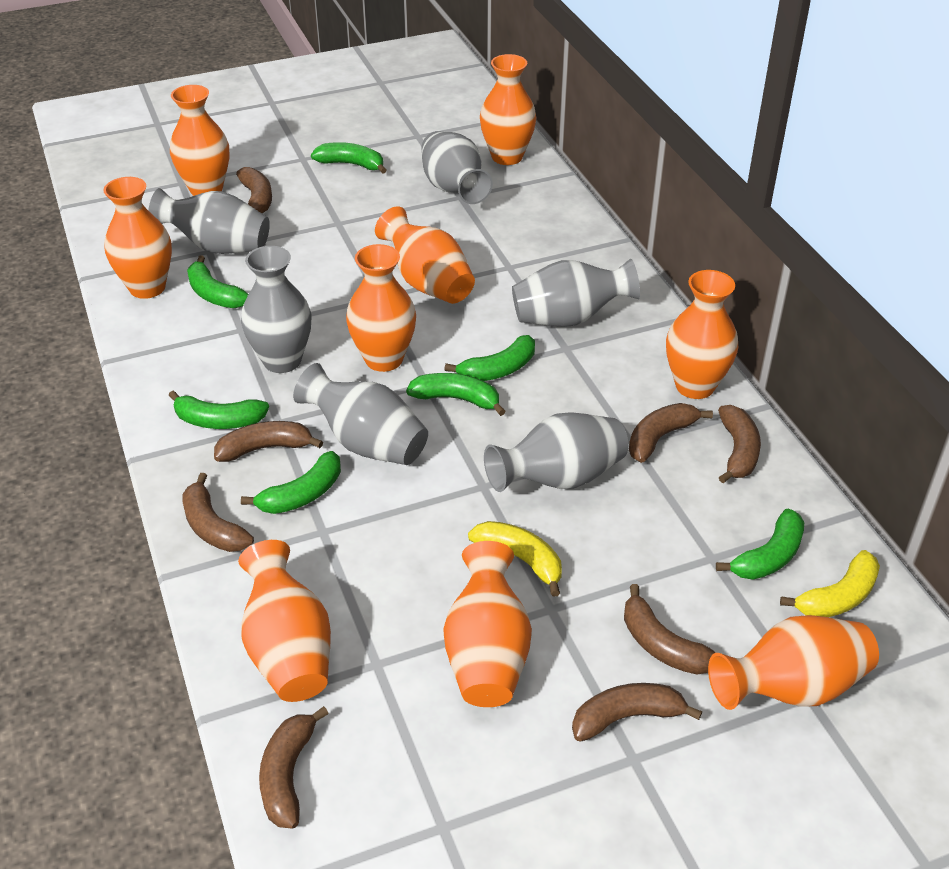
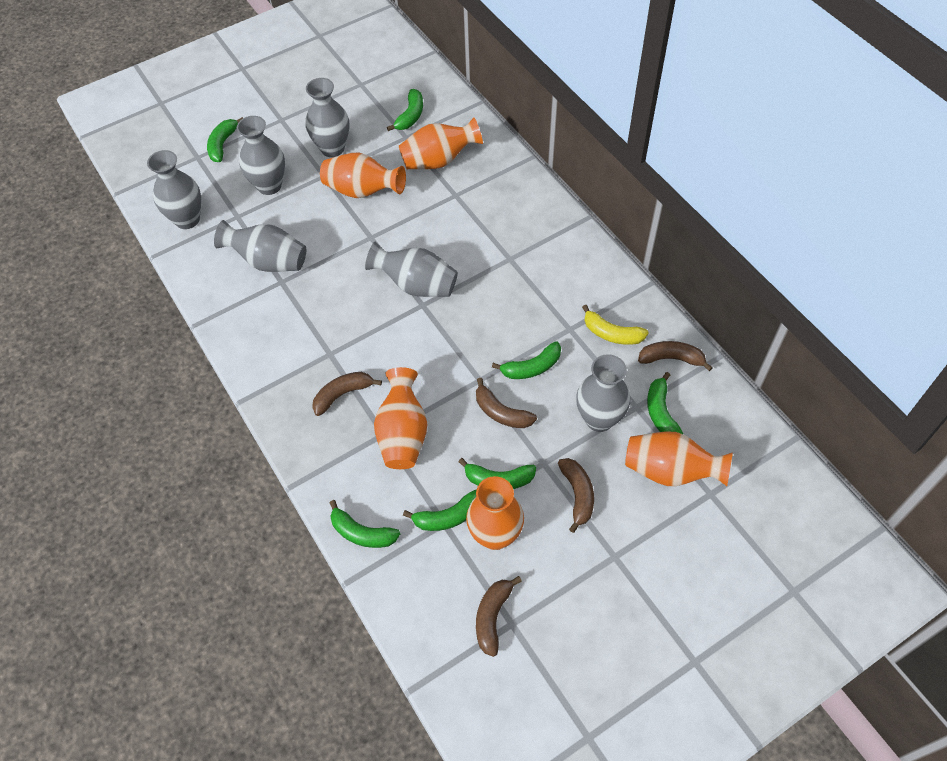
brown banana: 8 -> 5
orange vase: 9 -> 5
yellow banana: 2 -> 1

